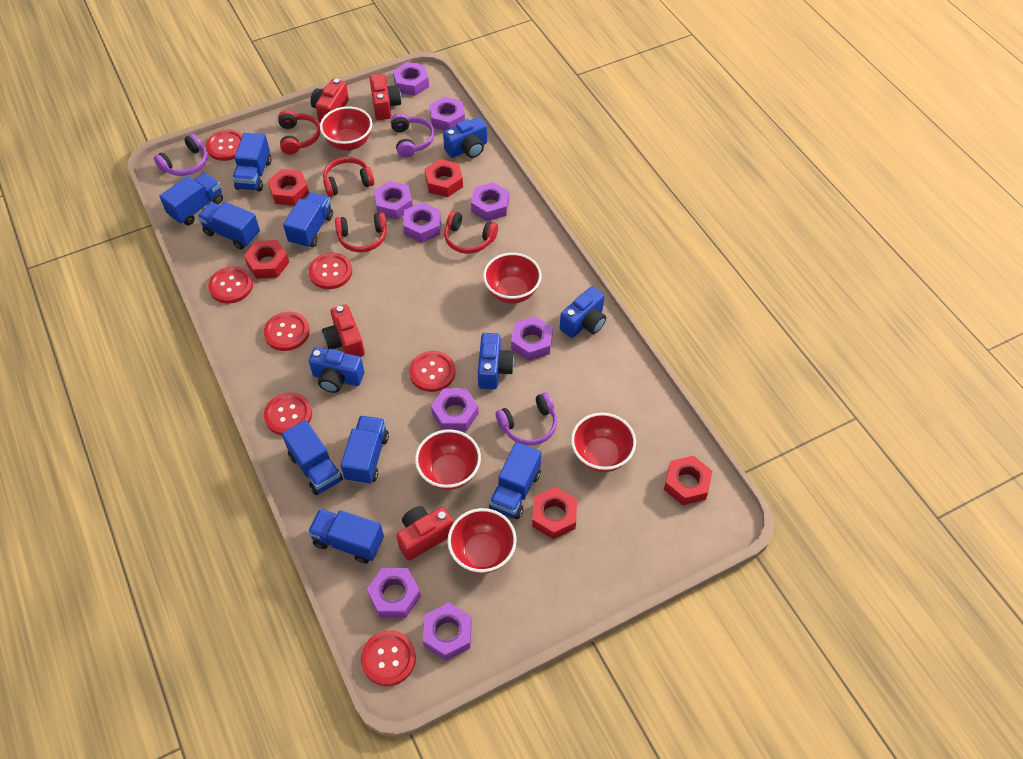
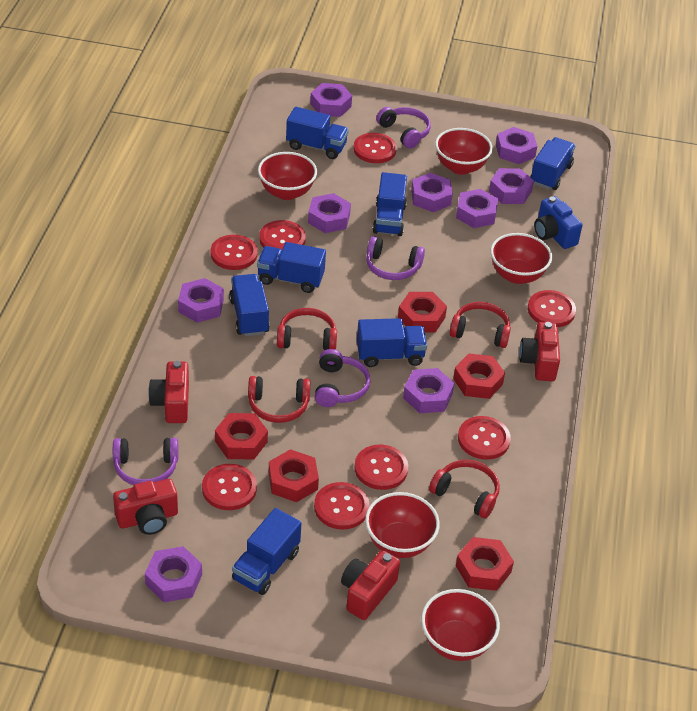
blue camera: 4 -> 1
blue truck: 8 -> 7
purple headphones: 3 -> 4
red button: 7 -> 8

